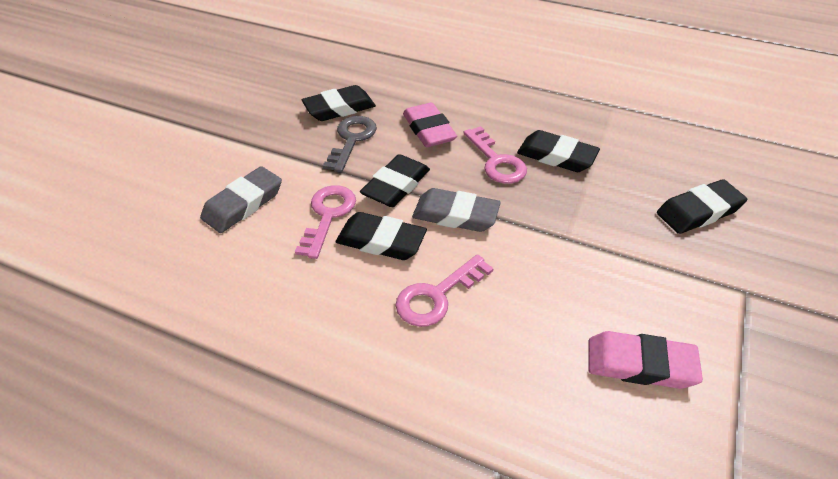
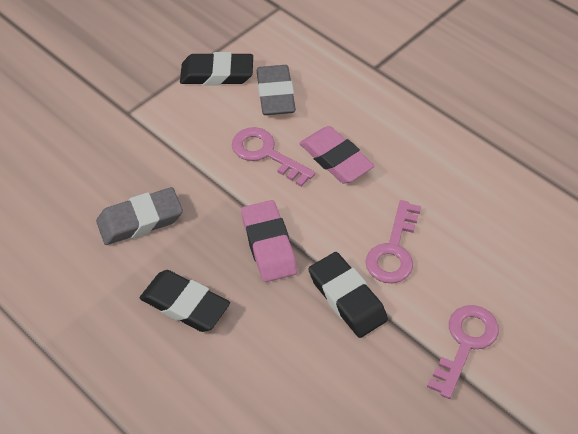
black eraser: 5 -> 3
grey key: 1 -> 0

